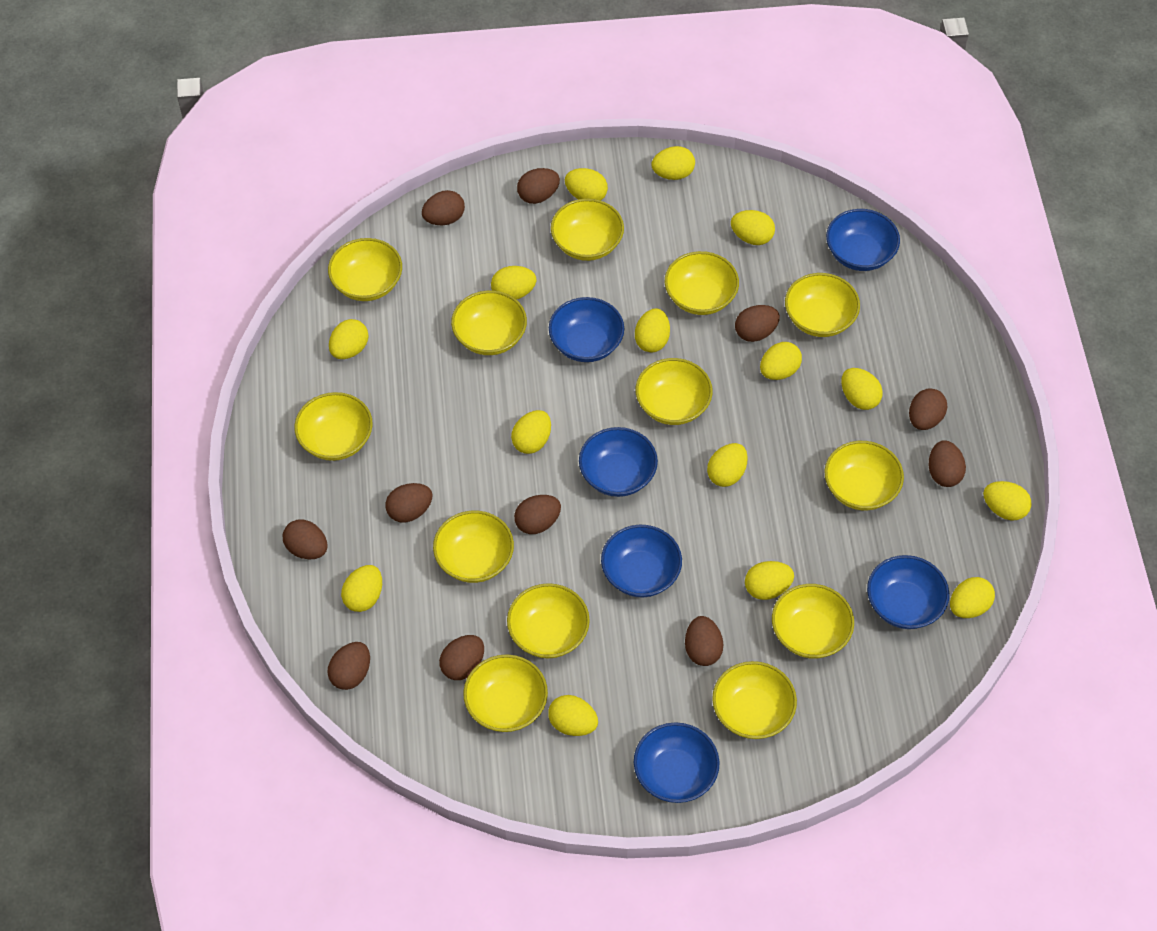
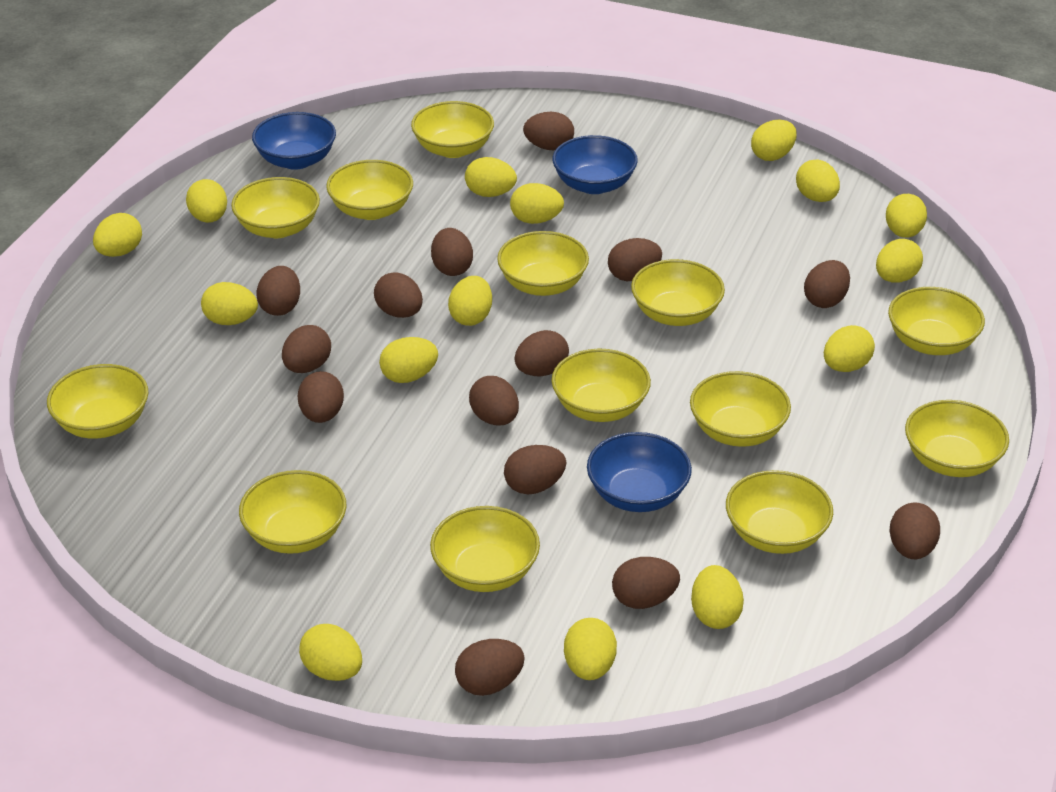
blue bowl: 6 -> 3
brown egg: 11 -> 14

